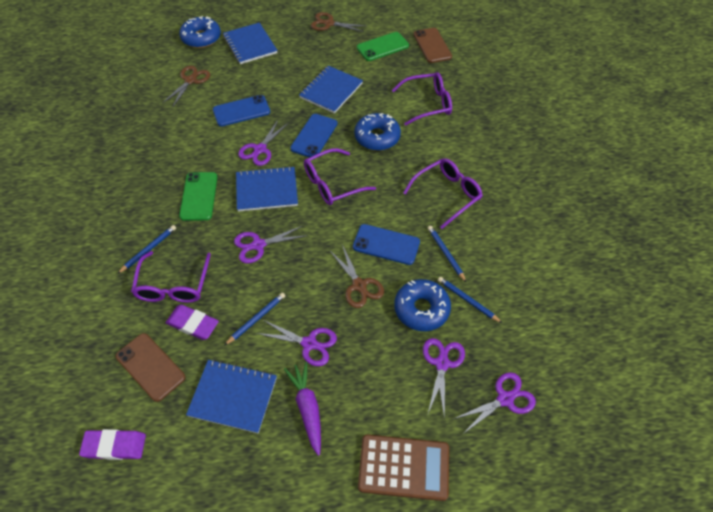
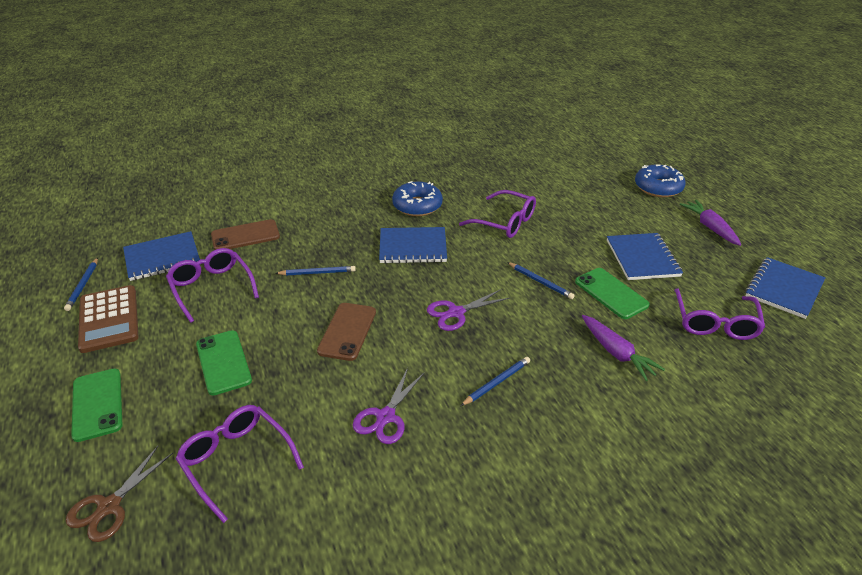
blue donut: 3 -> 2
blue phone: 3 -> 0
brown scissors: 3 -> 1
green phone: 2 -> 3
purple carrot: 1 -> 2
purple eraser: 2 -> 0
purple scissors: 5 -> 2

